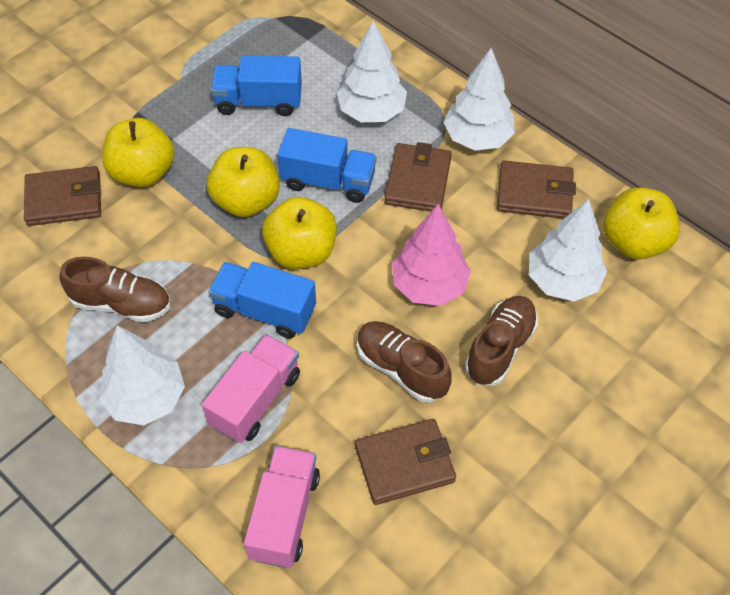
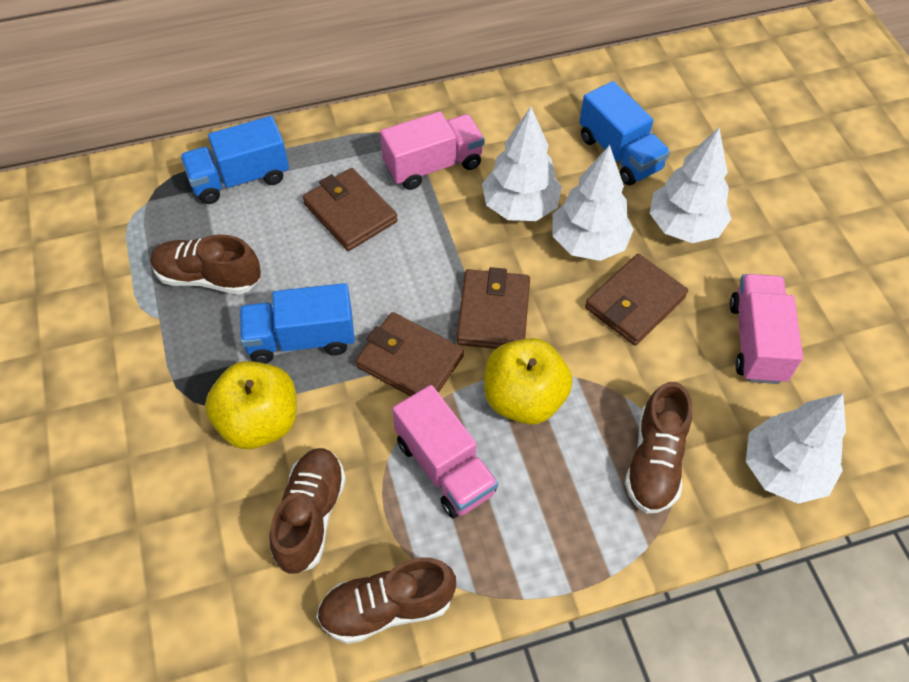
brown shoe: 3 -> 4
pink tree: 1 -> 0
pink truck: 2 -> 3
yellow apple: 4 -> 2

